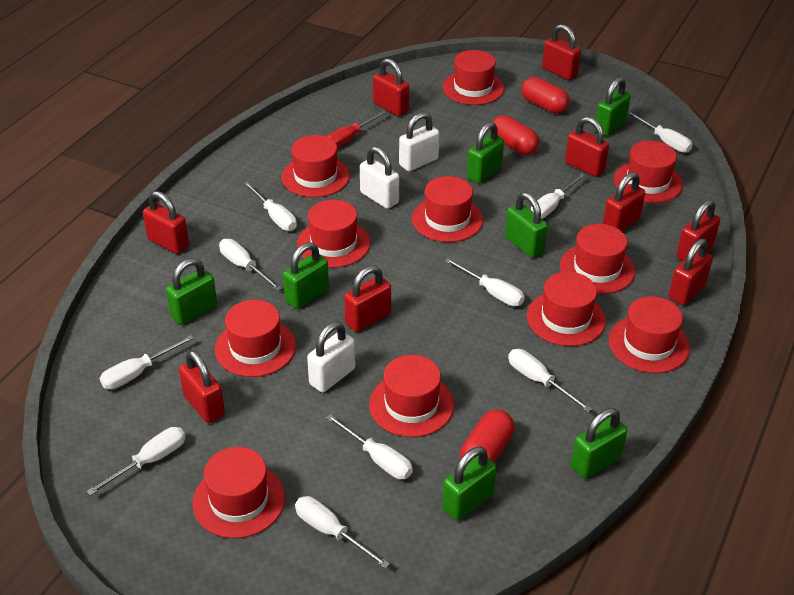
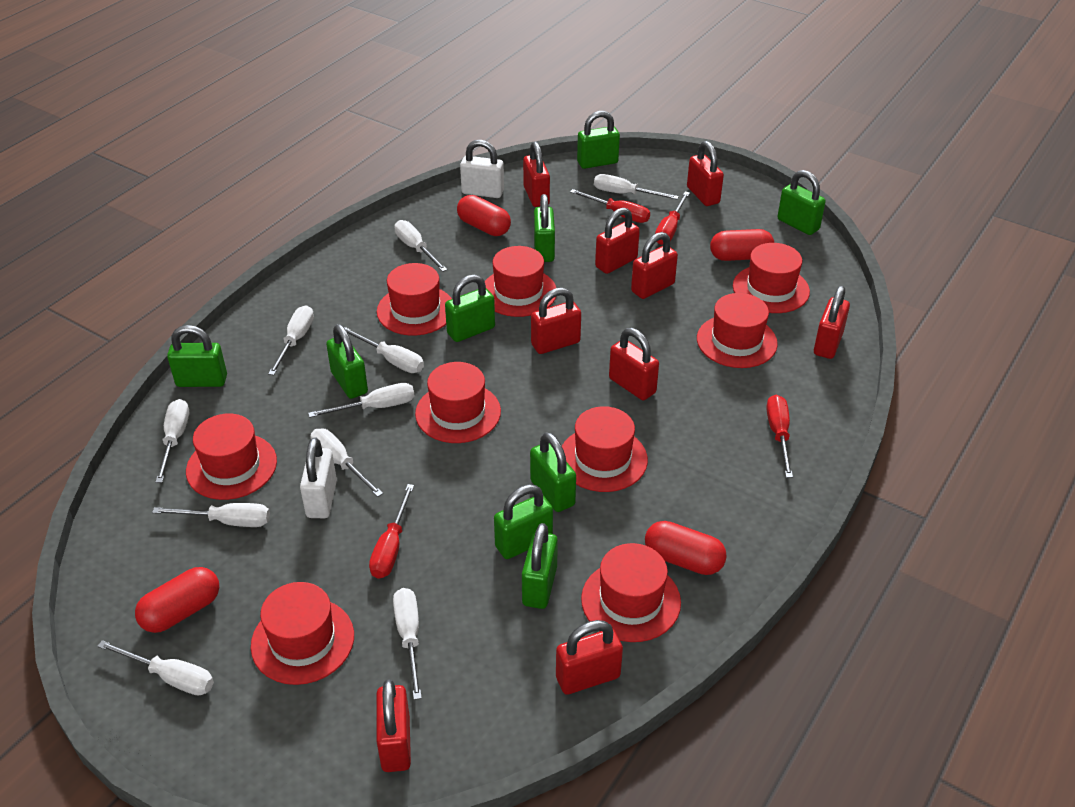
green padlock: 7 -> 9
red capsule: 3 -> 4
red hat: 11 -> 9
red screwdriver: 1 -> 4
white padlock: 3 -> 2

